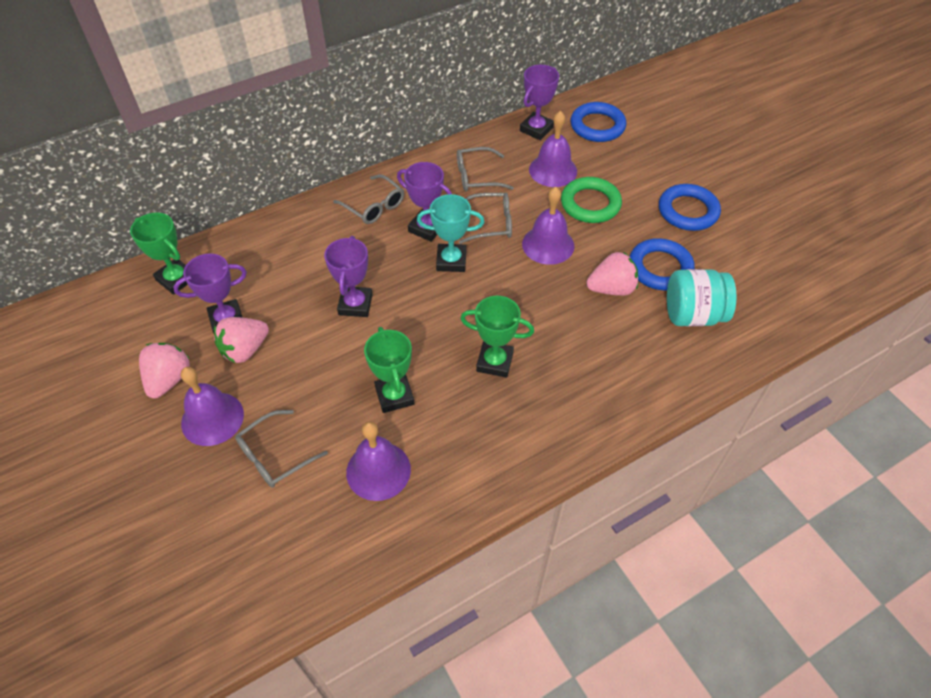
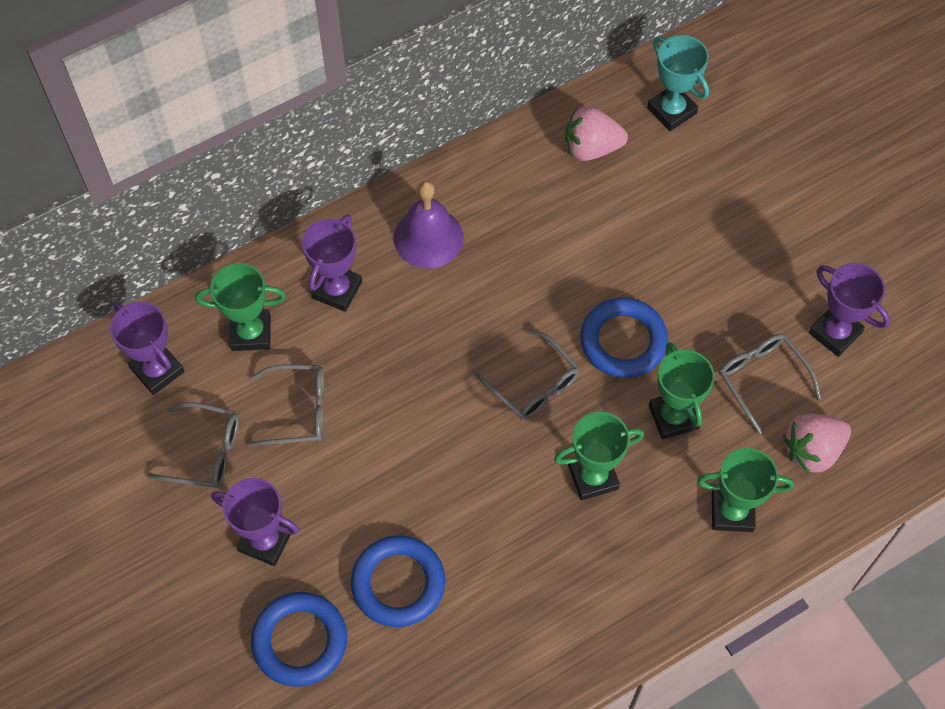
green ring: 1 -> 0
green trophy: 3 -> 4
pink strawberry: 3 -> 2
purple bell: 4 -> 1
turquoise jar: 1 -> 0

